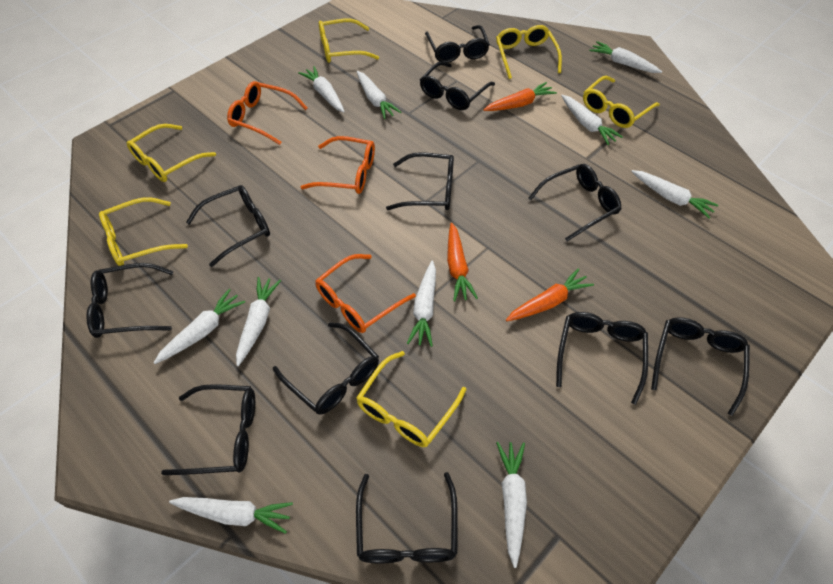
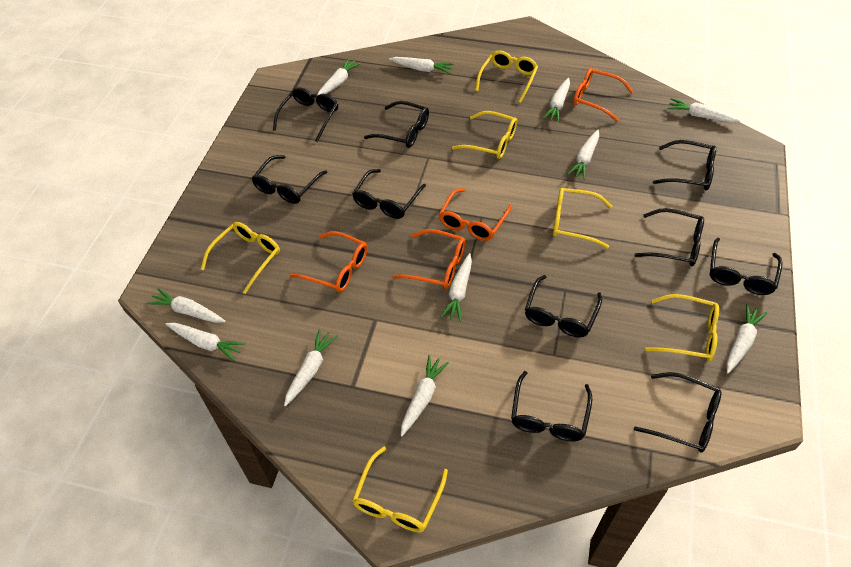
black glasses: 11 -> 10
orange carrot: 3 -> 0
orange glasses: 3 -> 4
white carrot: 10 -> 11

